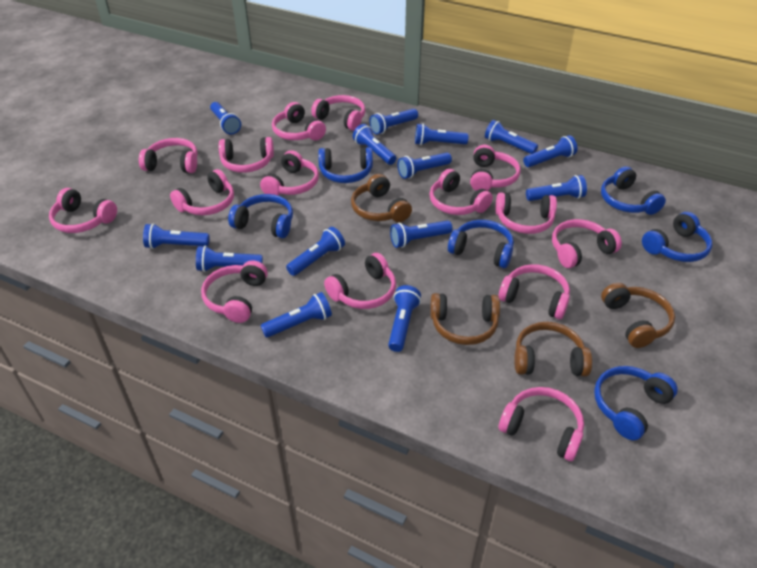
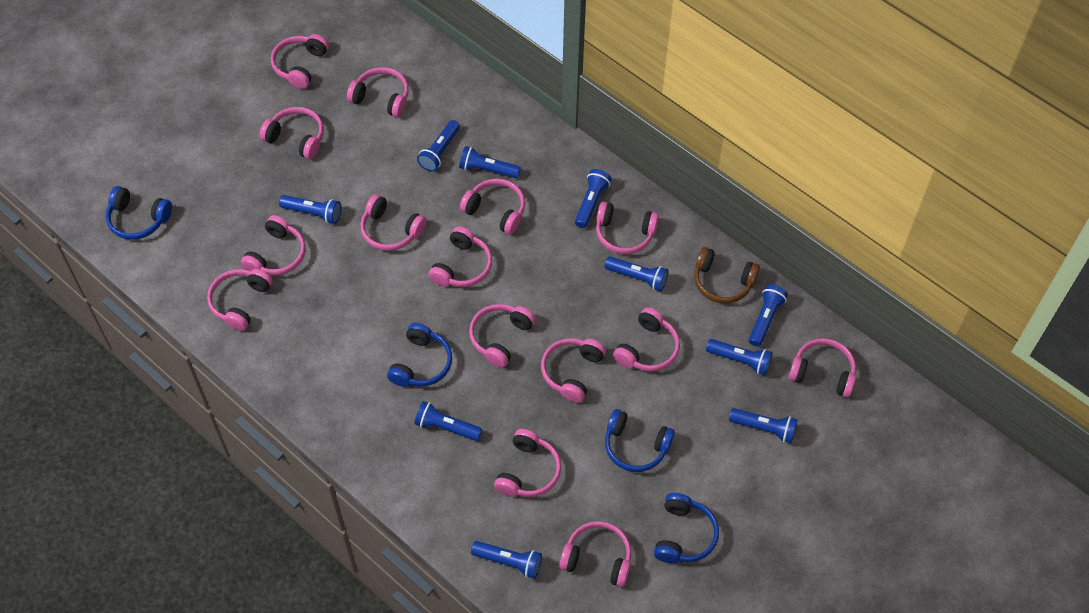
blue flashlight: 14 -> 10
blue headphones: 6 -> 4
brown headphones: 4 -> 1

